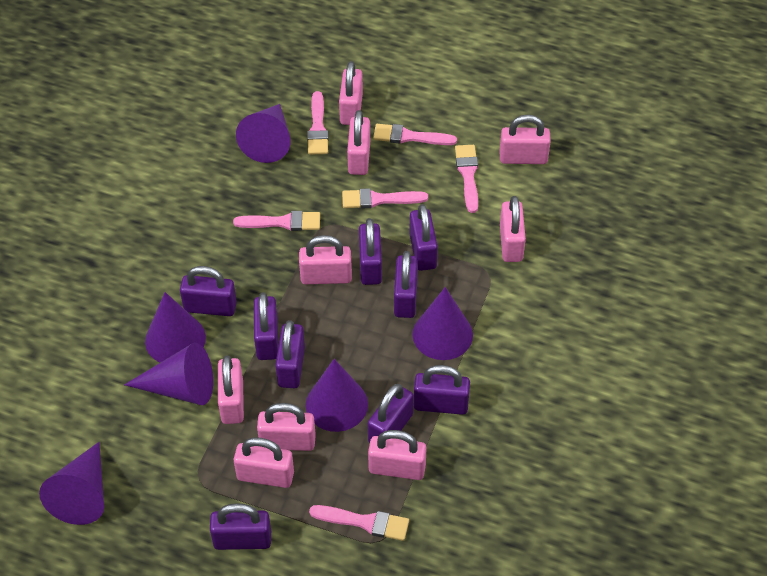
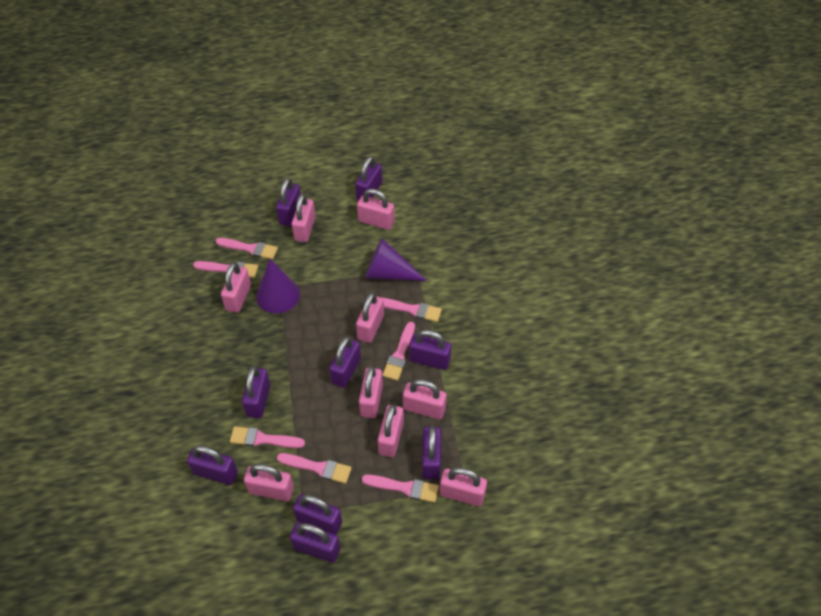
pink brush: 6 -> 7
purple cone: 6 -> 2

